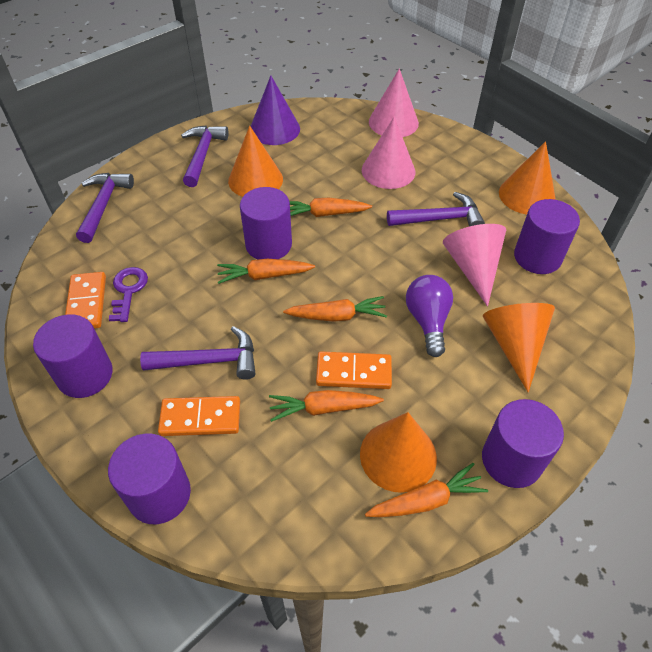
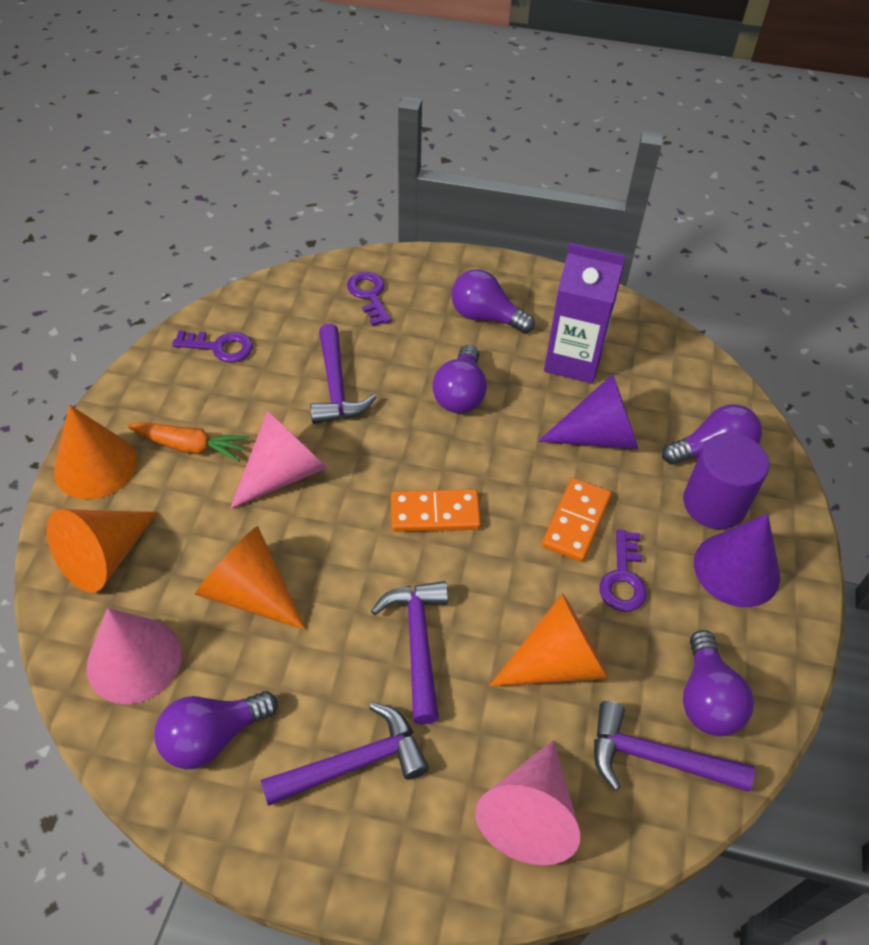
orange carrot: 5 -> 1
orange domino: 3 -> 2
purple carton: 0 -> 1
purple cone: 1 -> 2
purple cylinder: 5 -> 1
purple key: 1 -> 3
purple light bulb: 1 -> 5

